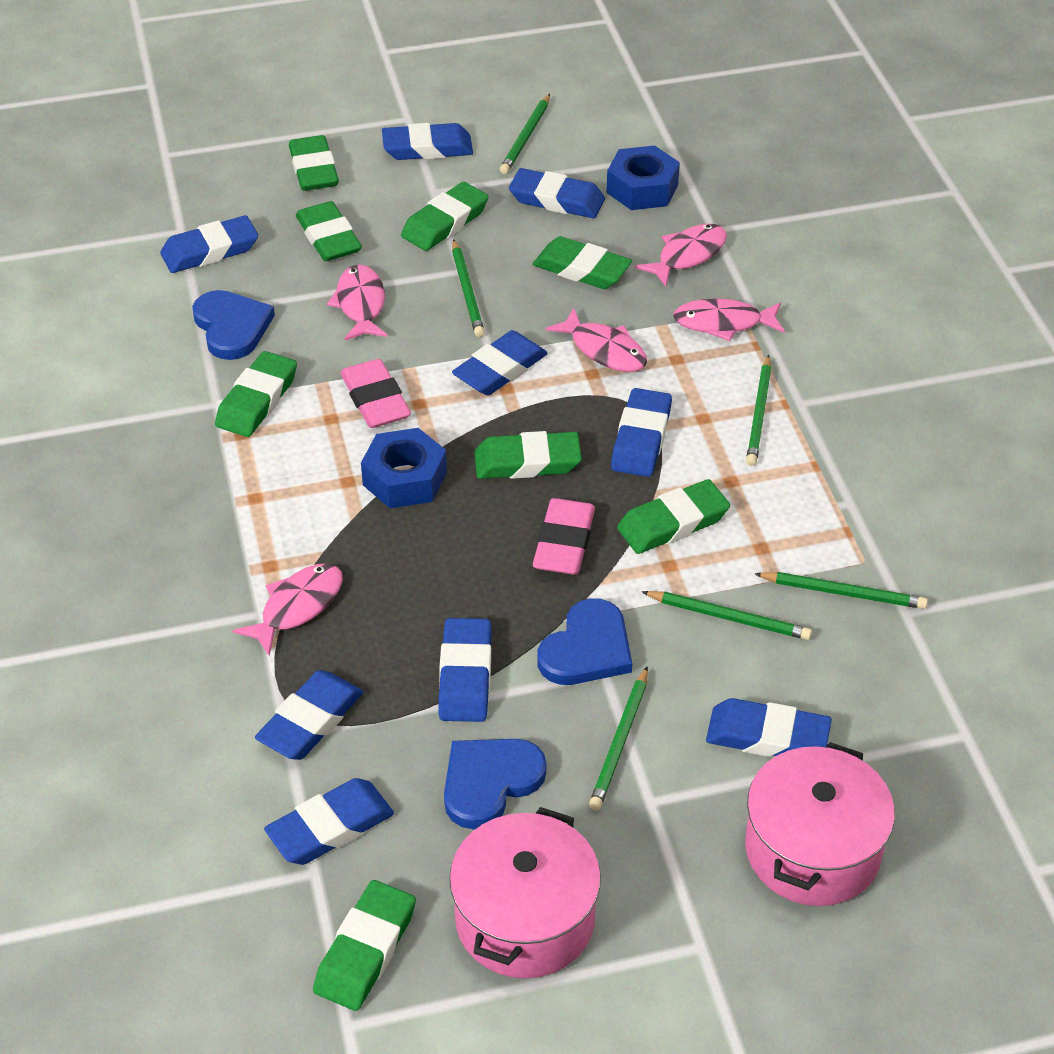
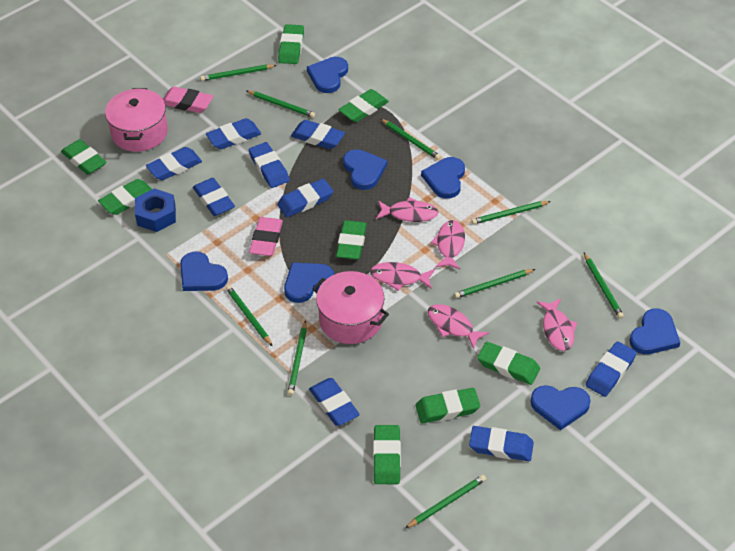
blue heart: 3 -> 7
blue nut: 2 -> 1
green pencil: 6 -> 9

